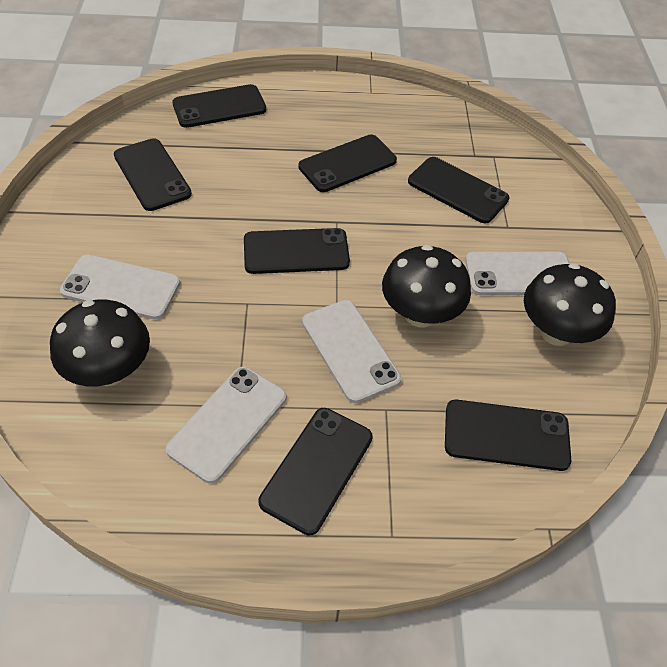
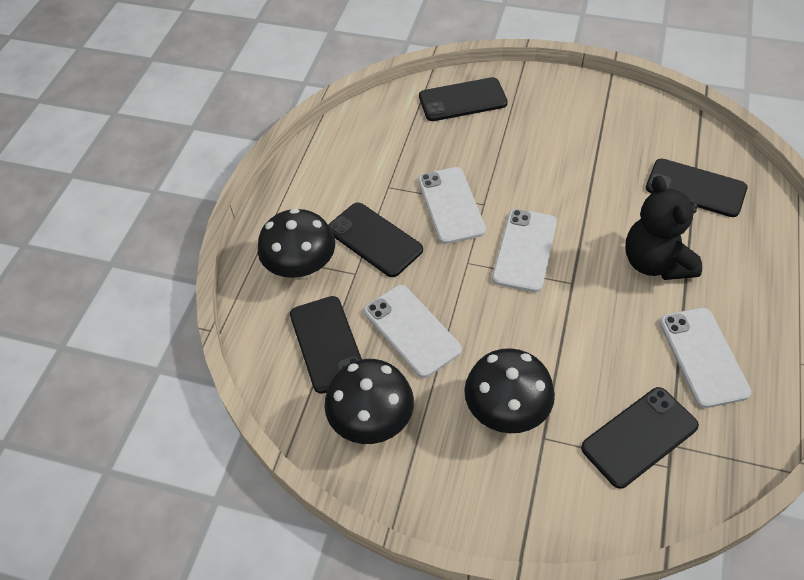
black phone: 7 -> 5
black teddy bear: 0 -> 1

